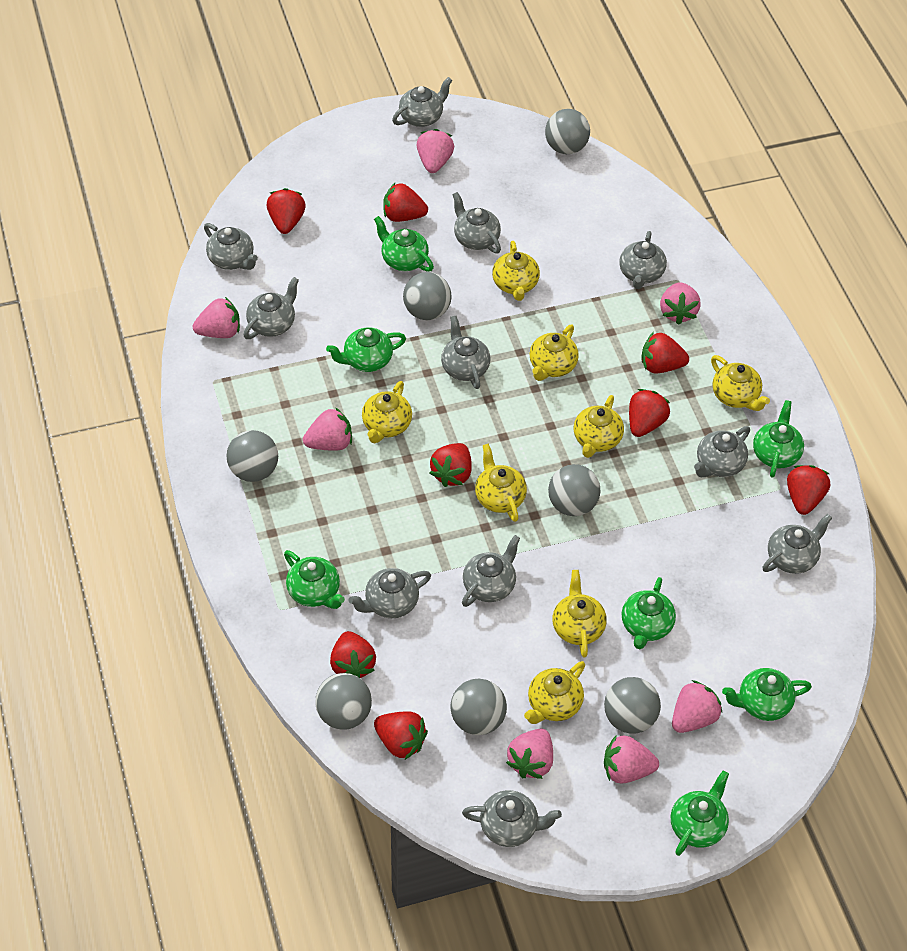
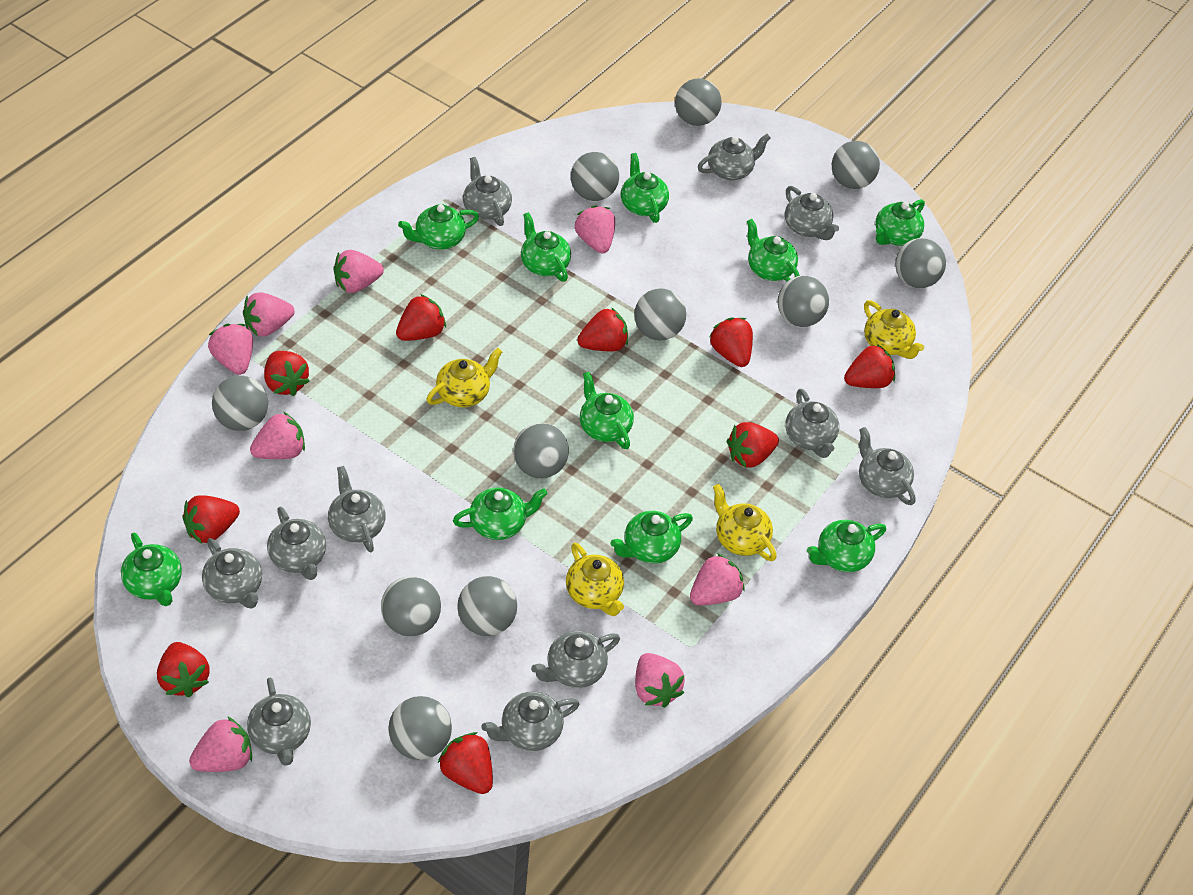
green teapot: 7 -> 10
grey ball: 7 -> 11
pink strawberry: 7 -> 8
red strawberry: 8 -> 9
yellow teapot: 8 -> 4

